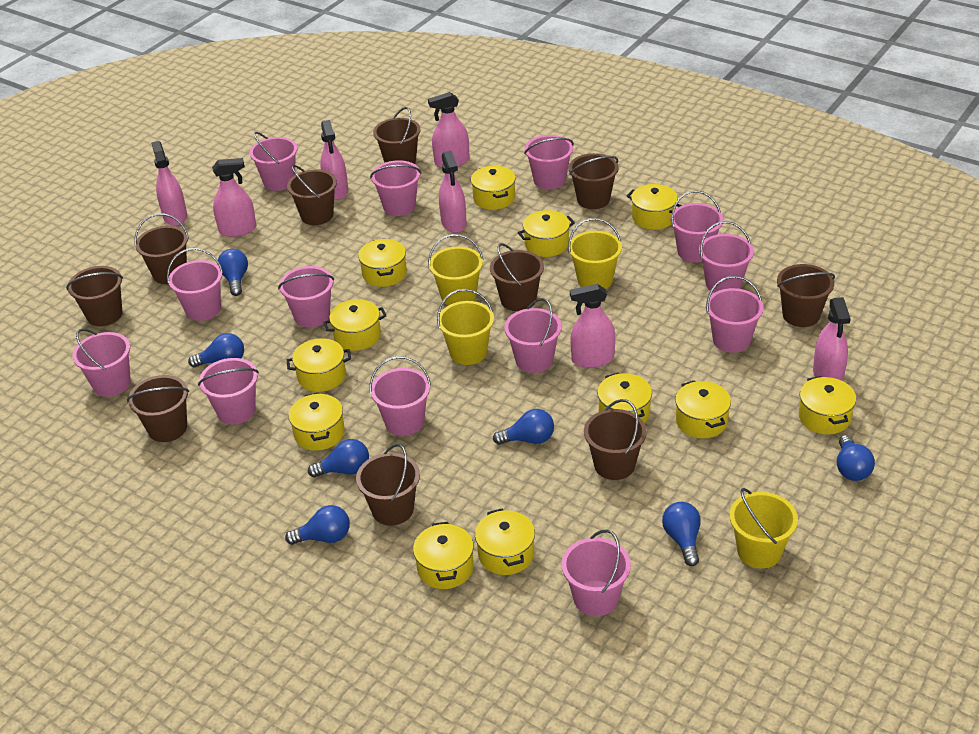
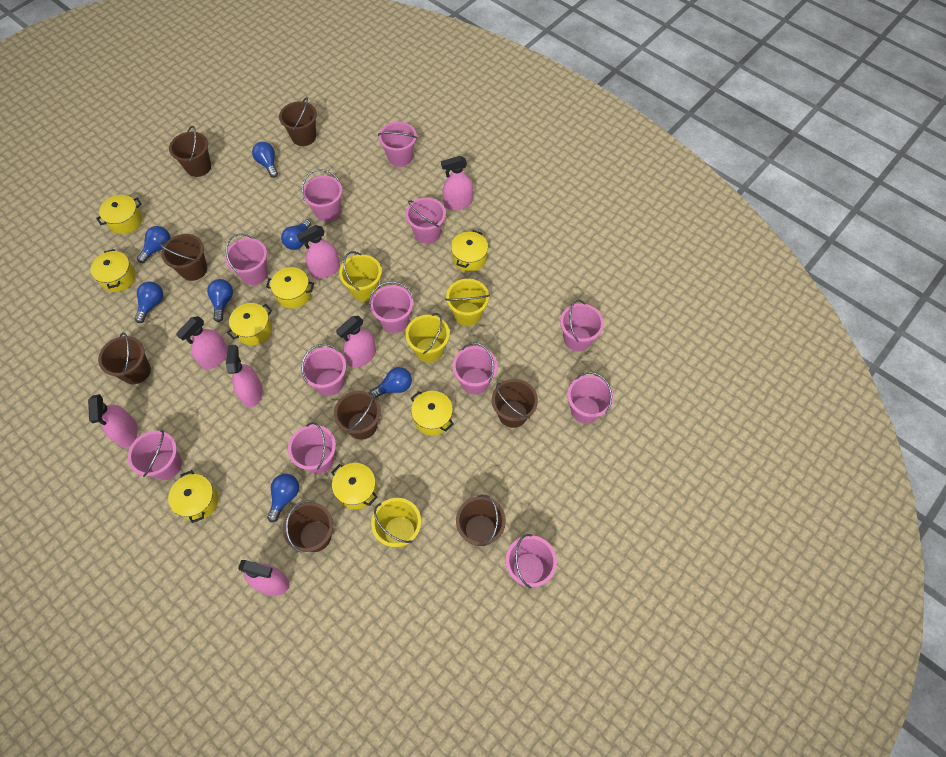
brown bucket: 10 -> 8
pink bucket: 13 -> 12
yellow pot: 12 -> 8

